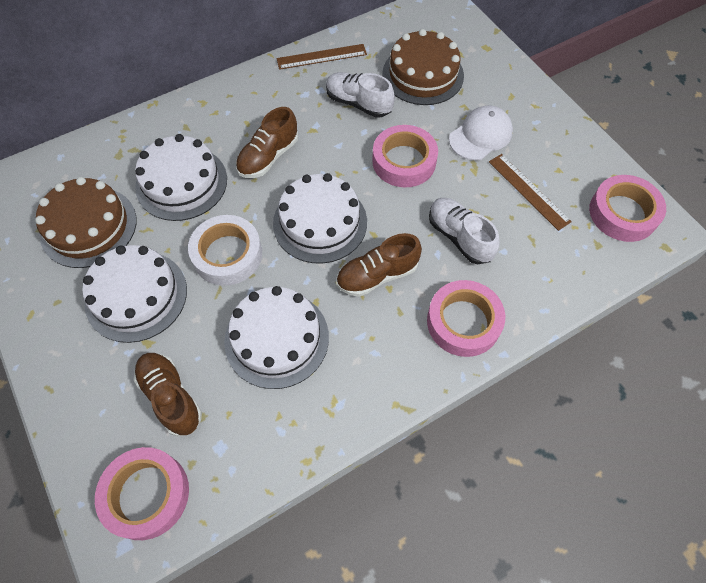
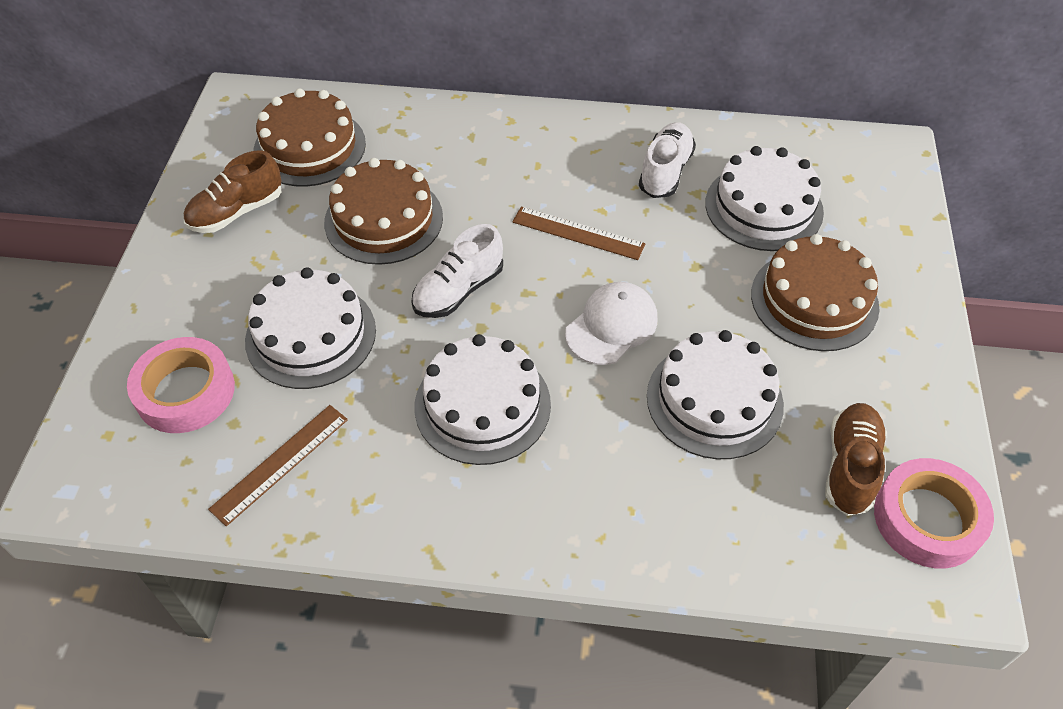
brown cake: 2 -> 3
brown shoe: 3 -> 2
pink tape: 4 -> 2
white tape: 1 -> 0

